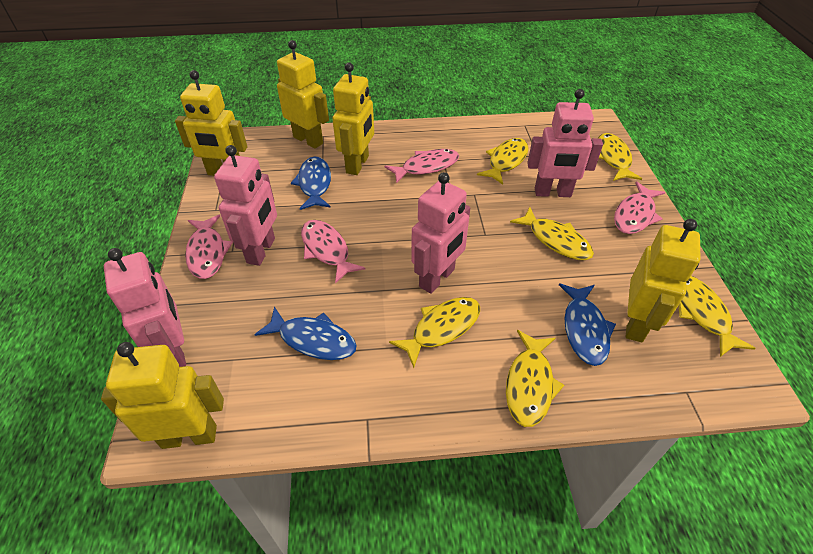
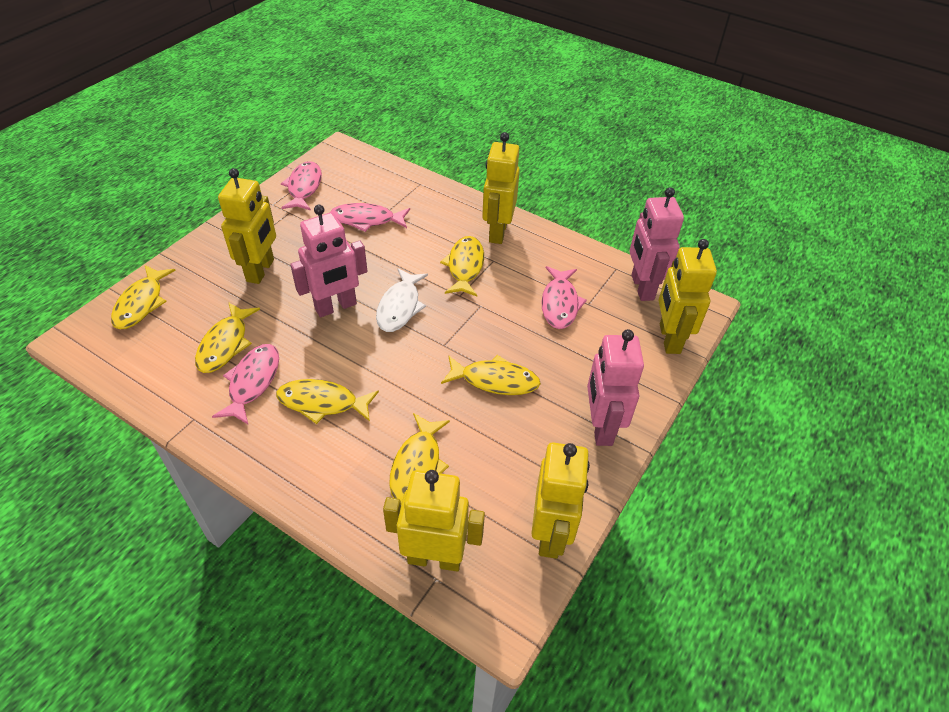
blue fish: 3 -> 0
pink robot: 4 -> 3
white fish: 0 -> 1

